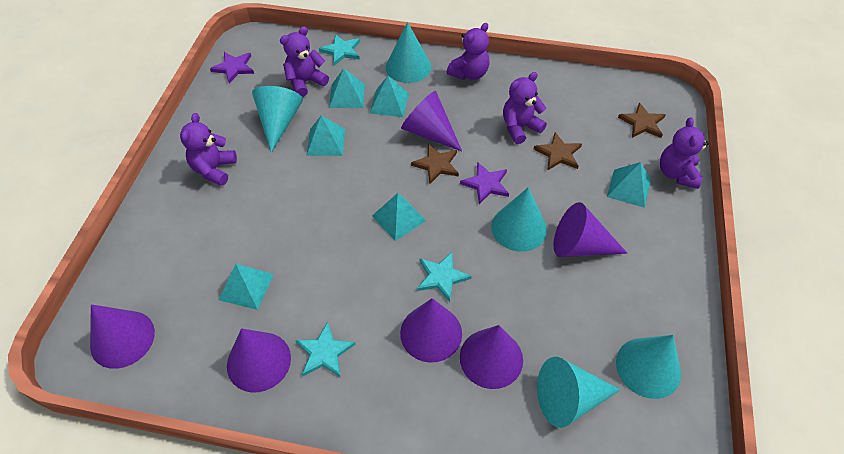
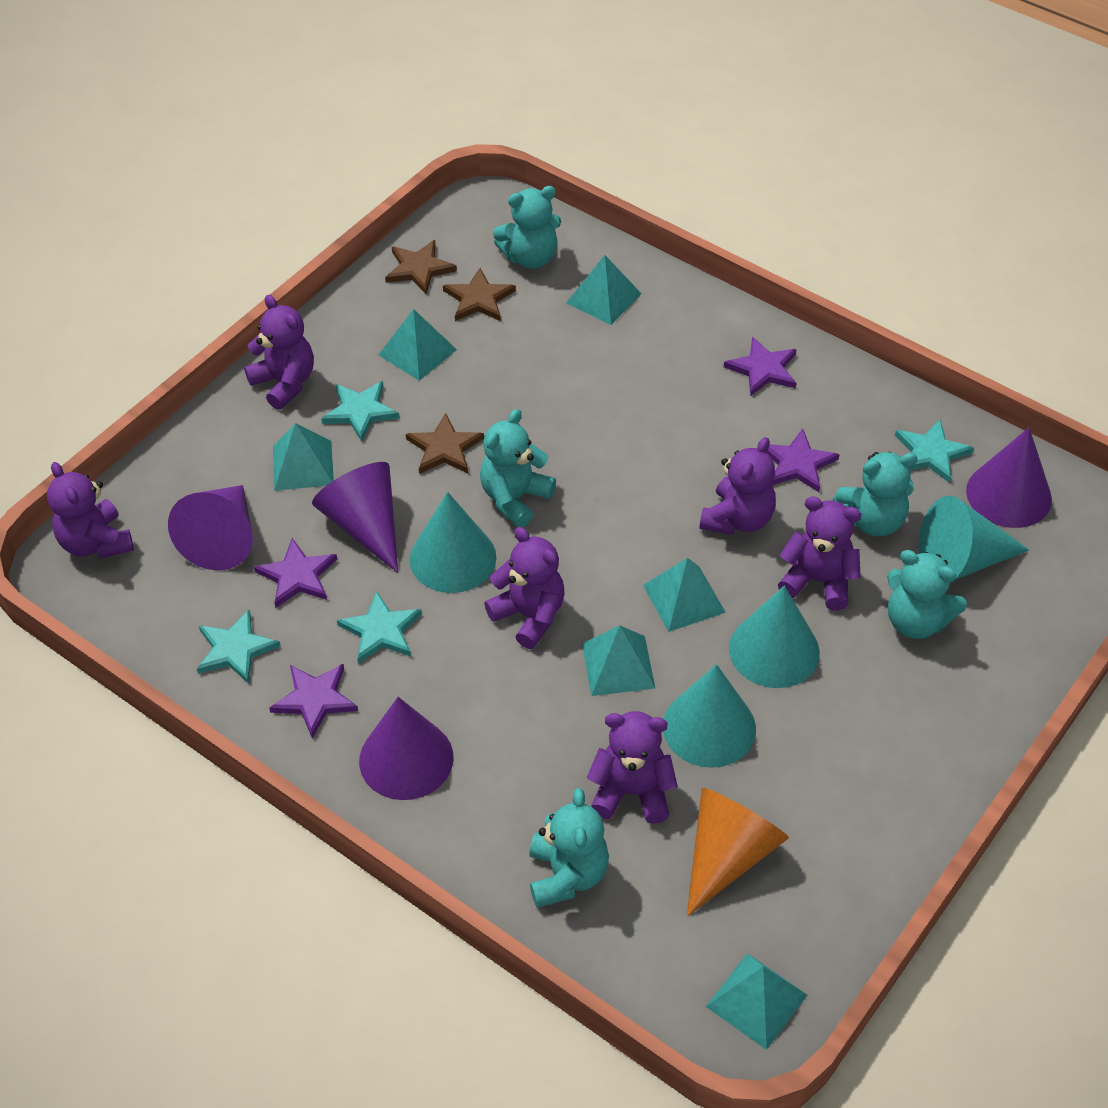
orange cone: 0 -> 1
purple cone: 6 -> 4
purple star: 2 -> 4
purple teddy bear: 5 -> 6
turquoise cone: 5 -> 4
turquoise star: 3 -> 4
turquoise teddy bear: 0 -> 5

